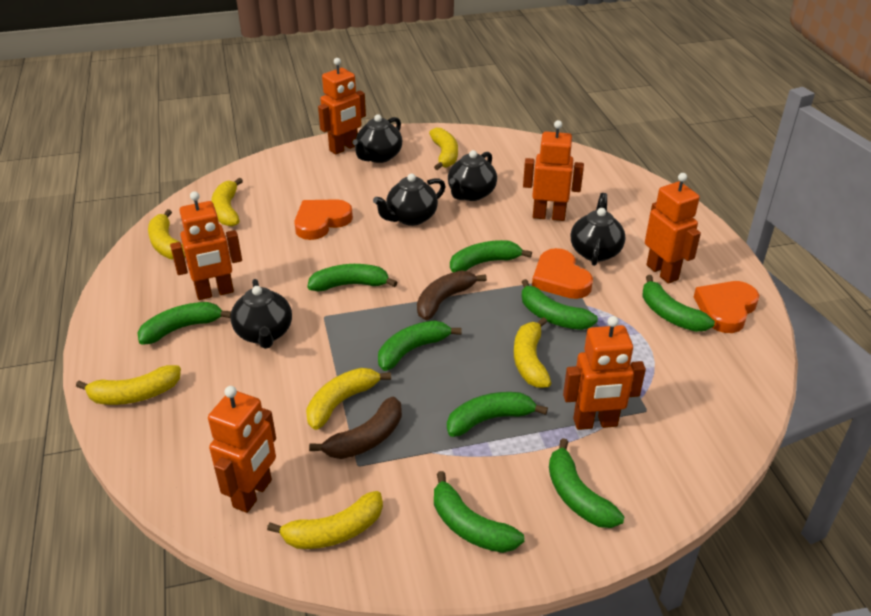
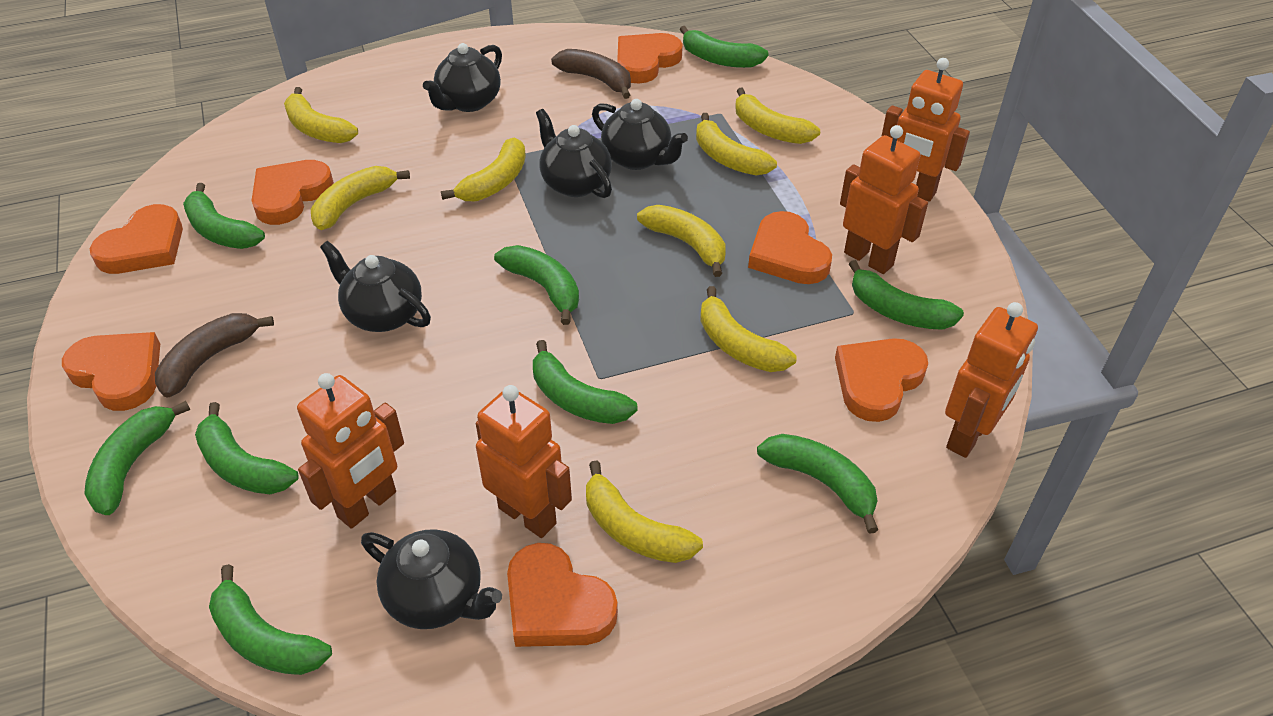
orange heart: 3 -> 7
orange robot: 6 -> 5
yellow banana: 7 -> 8

